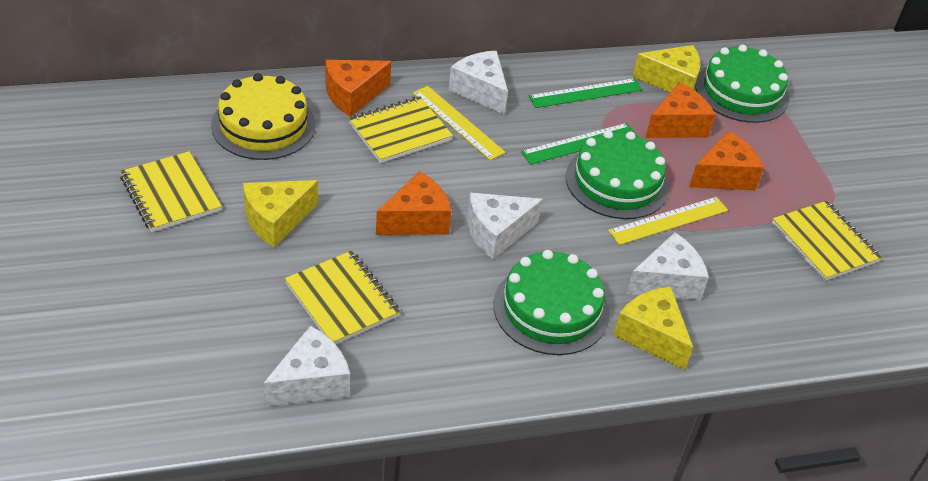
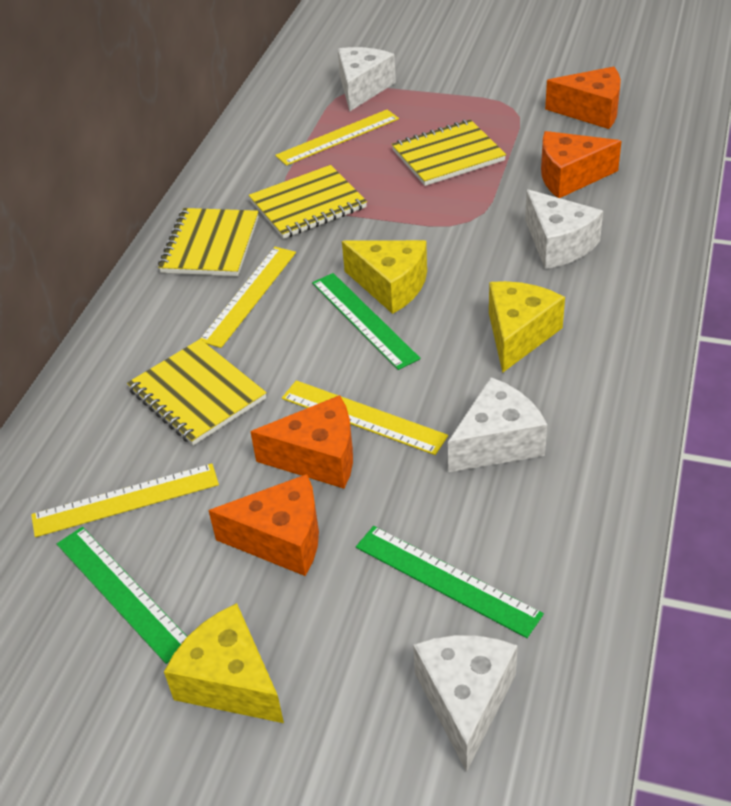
green cake: 3 -> 0
green ruler: 2 -> 3
yellow cake: 1 -> 0
yellow ruler: 2 -> 4

